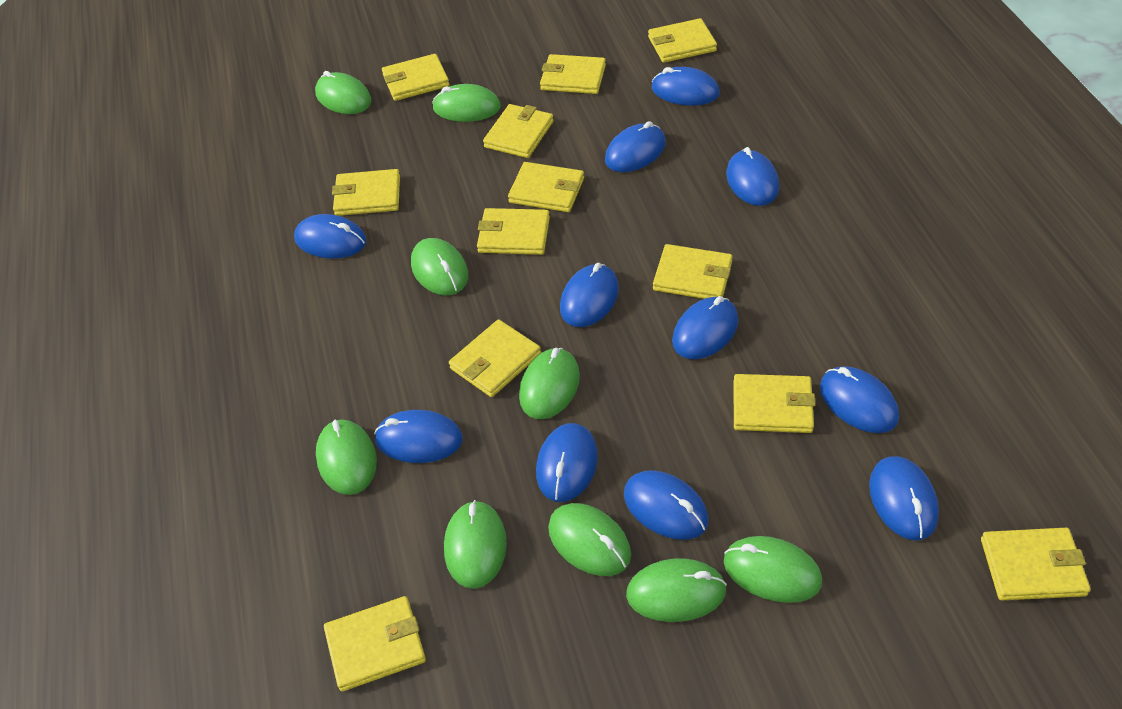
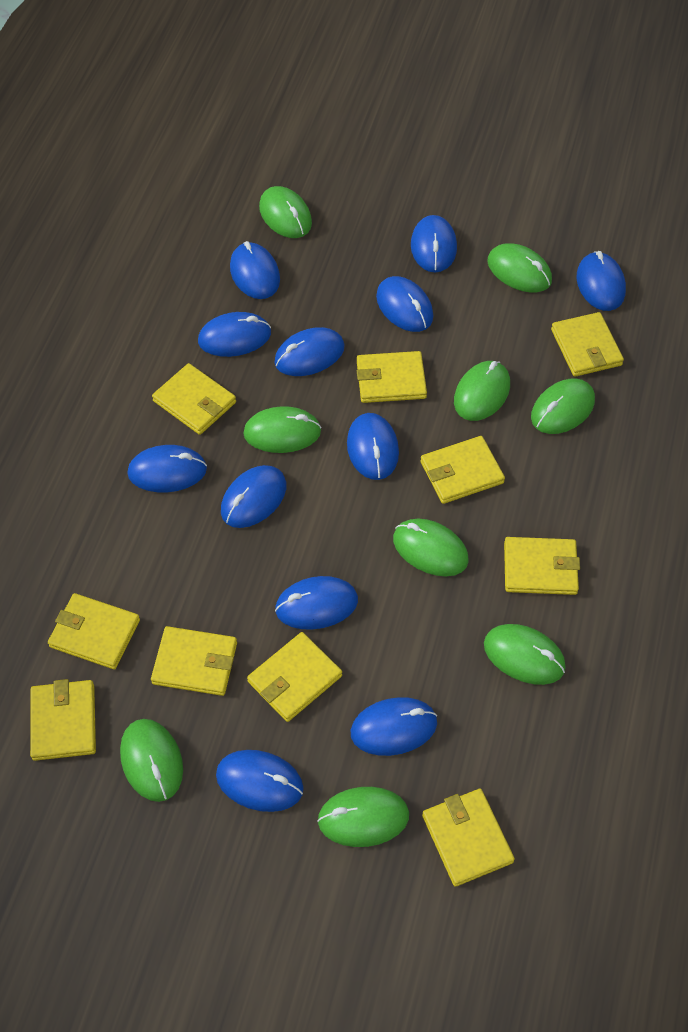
blue mouse: 11 -> 12
yellow wallet: 12 -> 10

